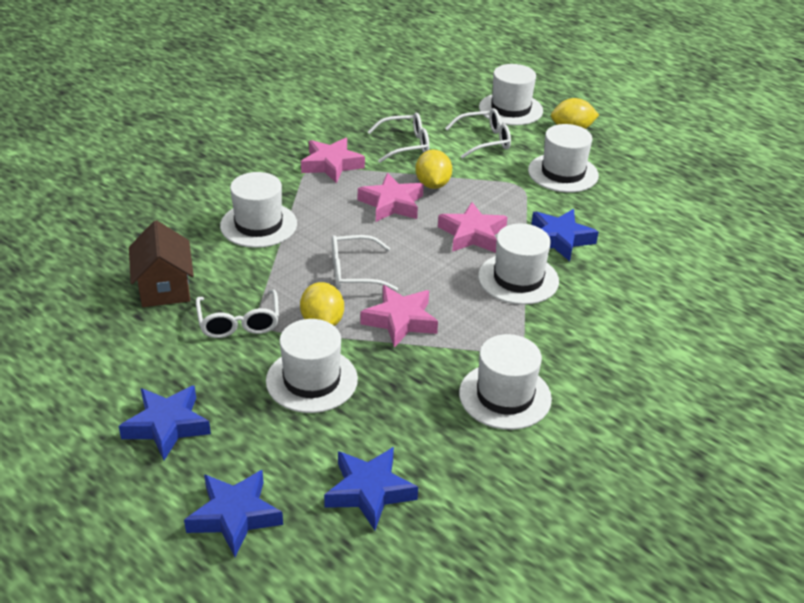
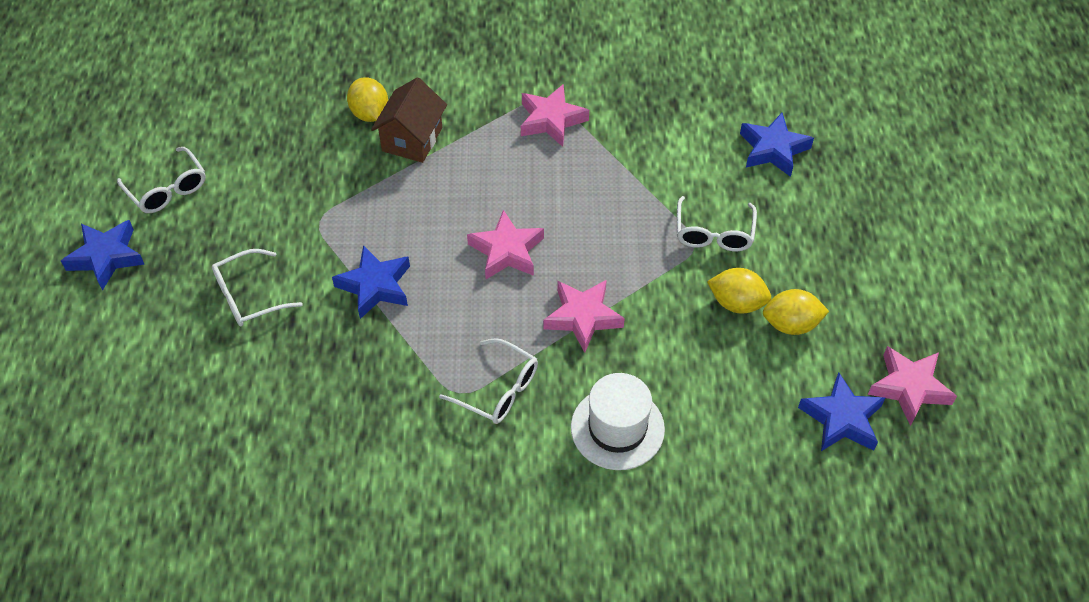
white hat: 6 -> 1

